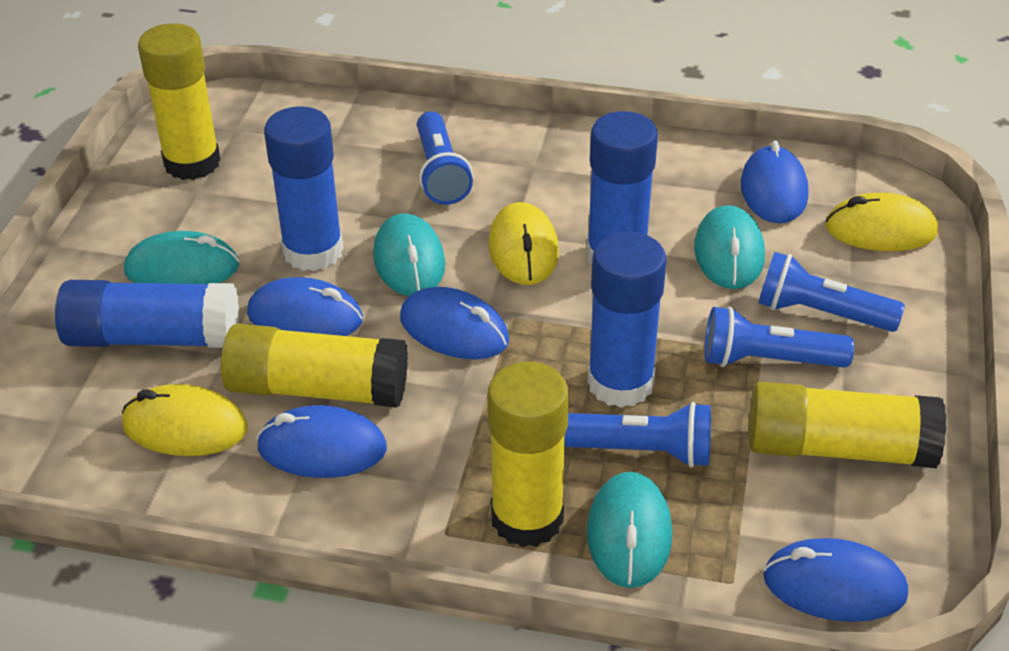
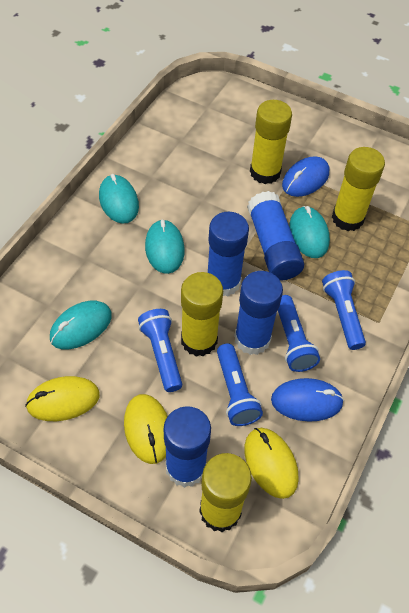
blue mouse: 5 -> 2

